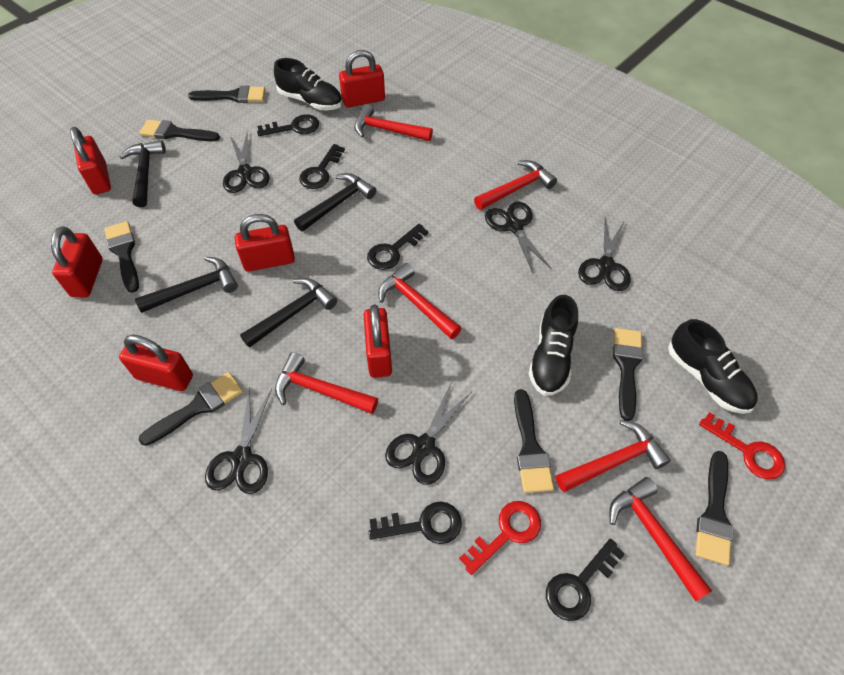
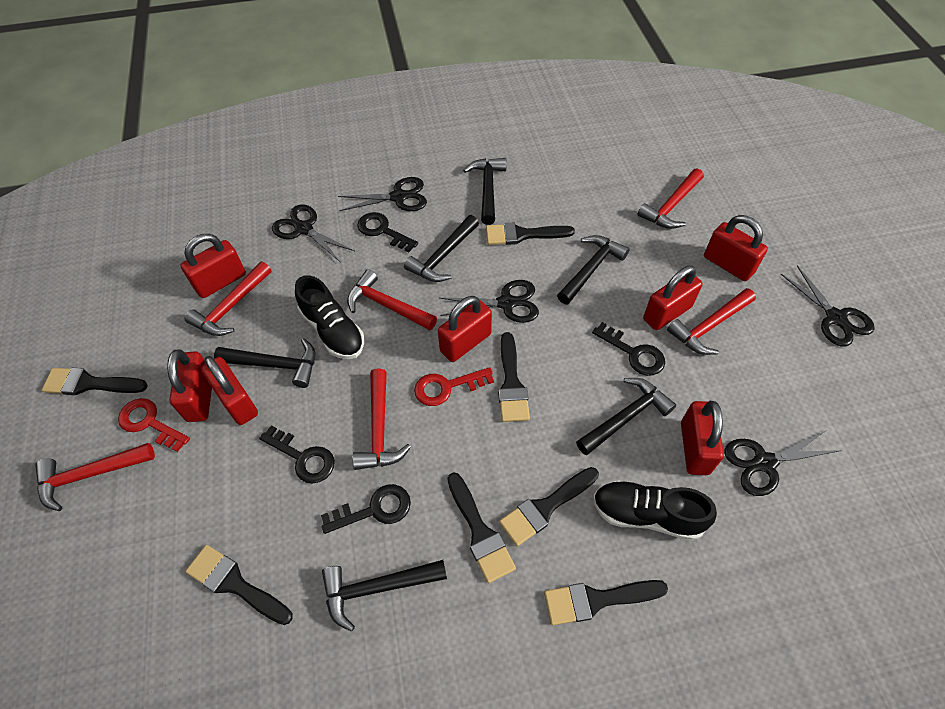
black hammer: 4 -> 6
black key: 5 -> 4
black shoe: 3 -> 2
red padlock: 6 -> 7

